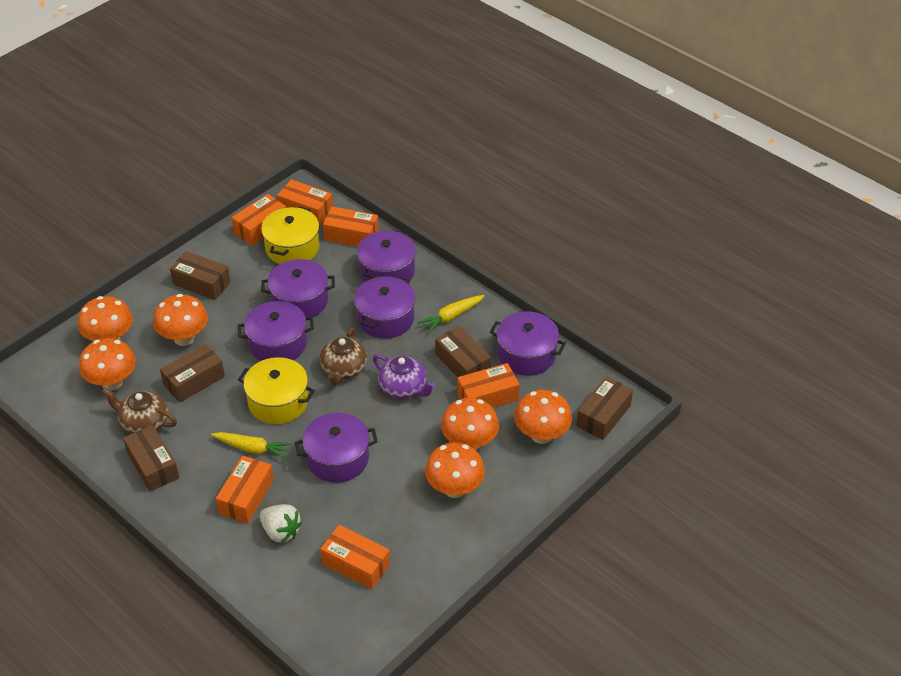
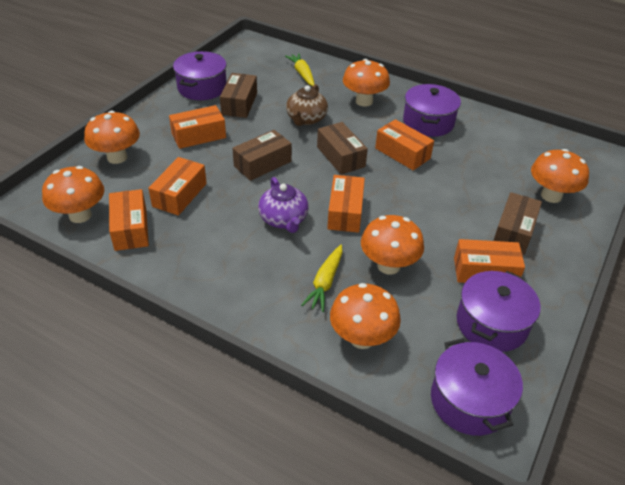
brown box: 5 -> 4
brown teapot: 2 -> 1
purple pot: 6 -> 4
white strawberry: 1 -> 0
yellow pot: 2 -> 0

